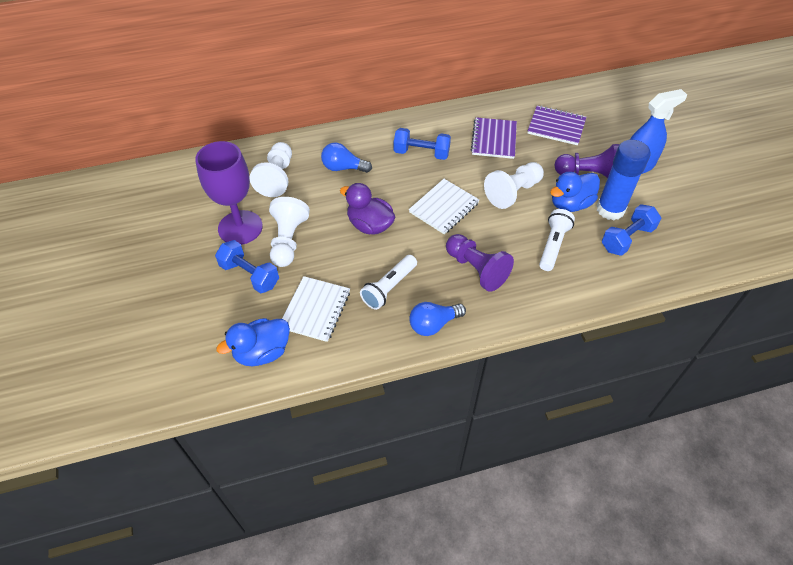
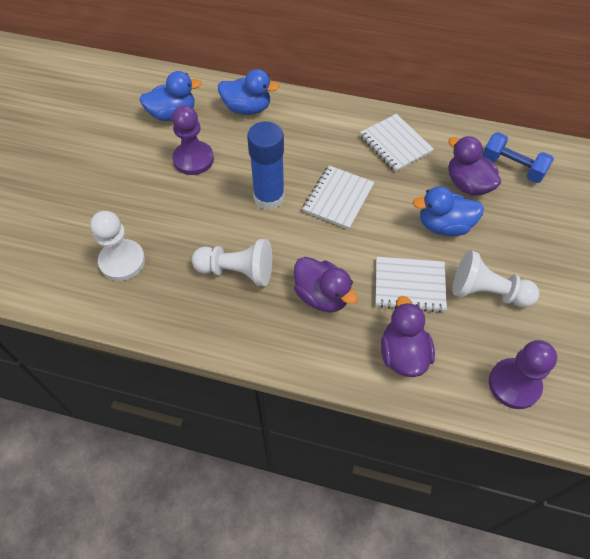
blue duck: 2 -> 3
blue dumbbell: 3 -> 1
blue light bulb: 2 -> 0
blue spray bottle: 1 -> 0
purple duck: 1 -> 3
purple goblet: 1 -> 0
purple notebook: 2 -> 0
white flashlight: 2 -> 0
white notebook: 2 -> 3

